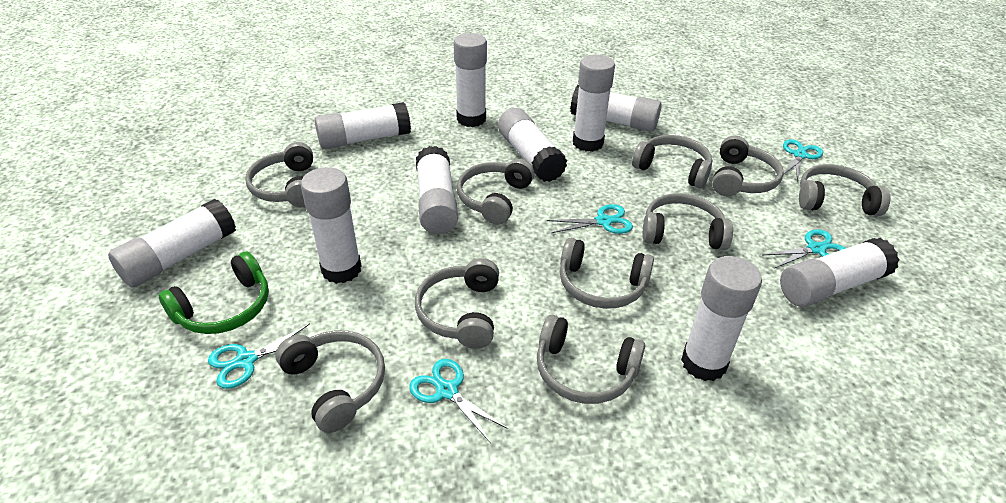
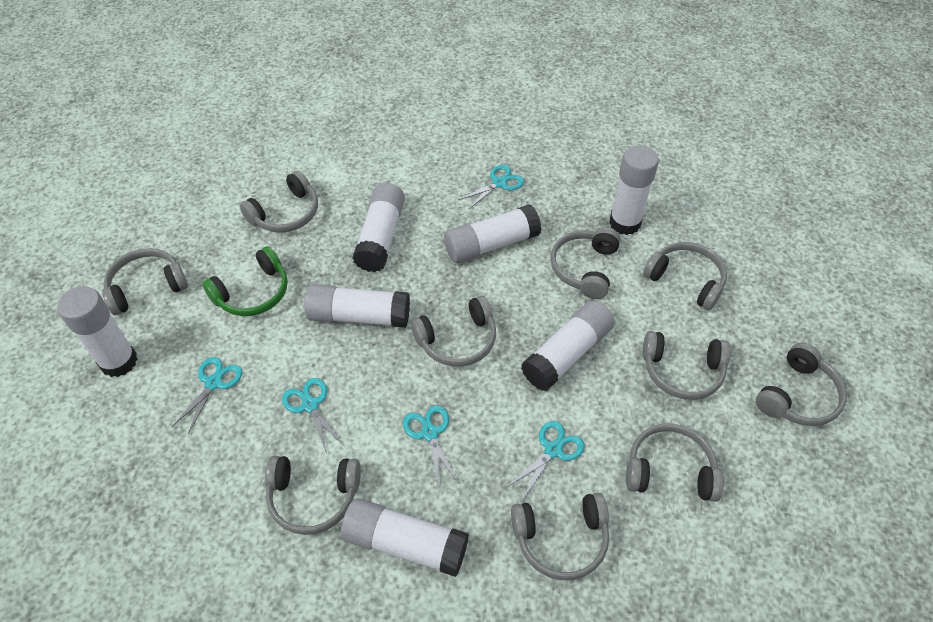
white glue stick: 10 -> 7

